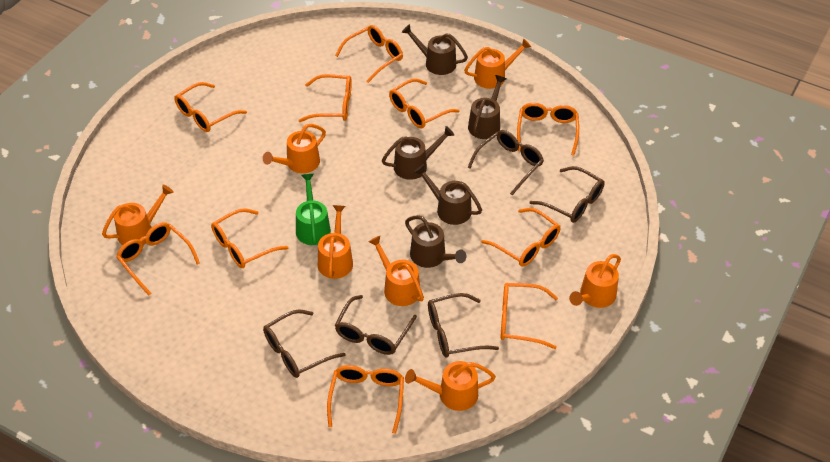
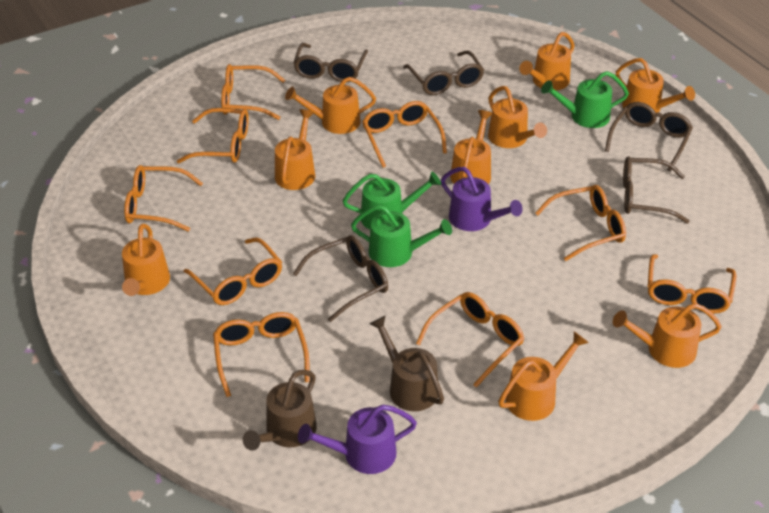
brown watering can: 5 -> 2
green watering can: 1 -> 3
orange glasses: 10 -> 9
orange watering can: 7 -> 9
purple watering can: 0 -> 2

